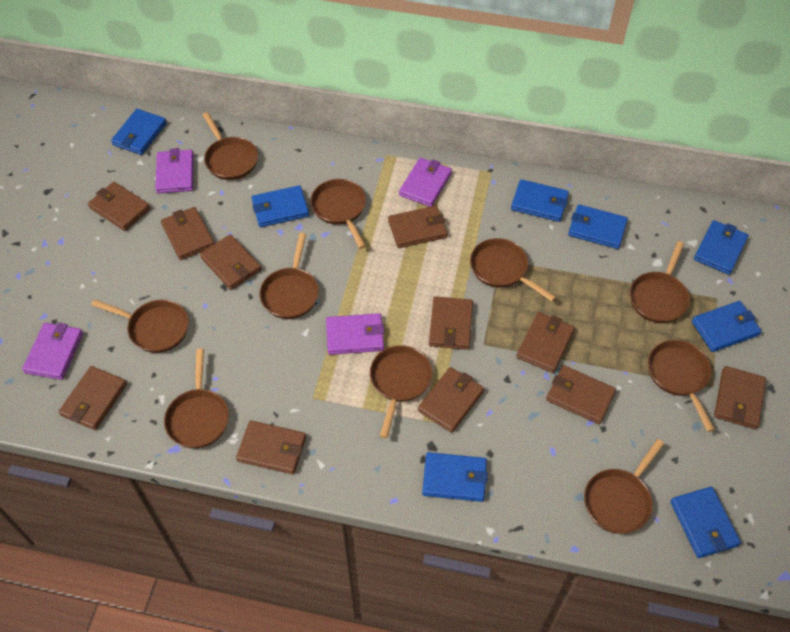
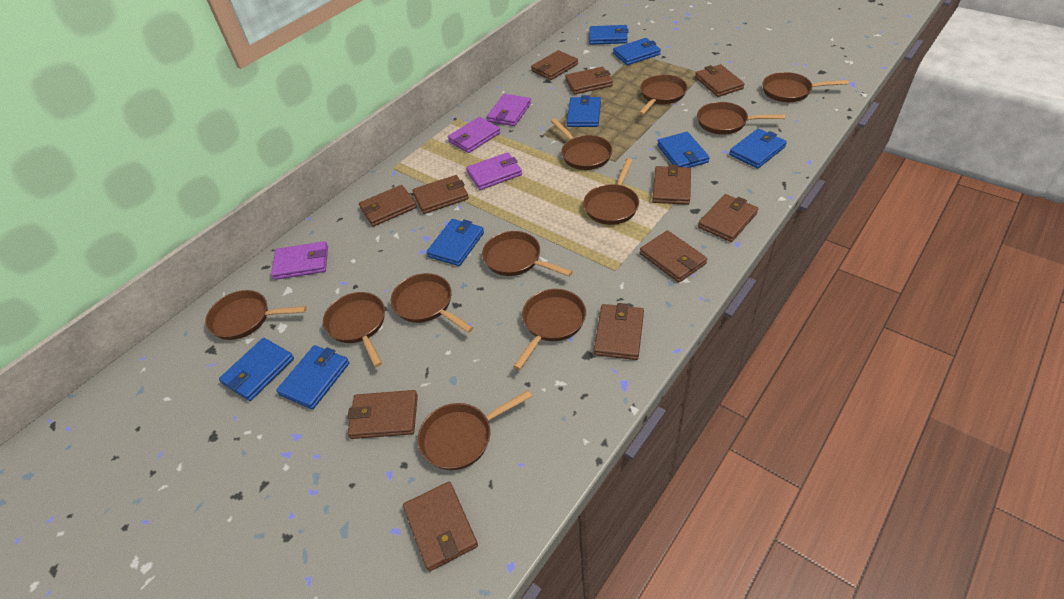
brown pan: 10 -> 11

